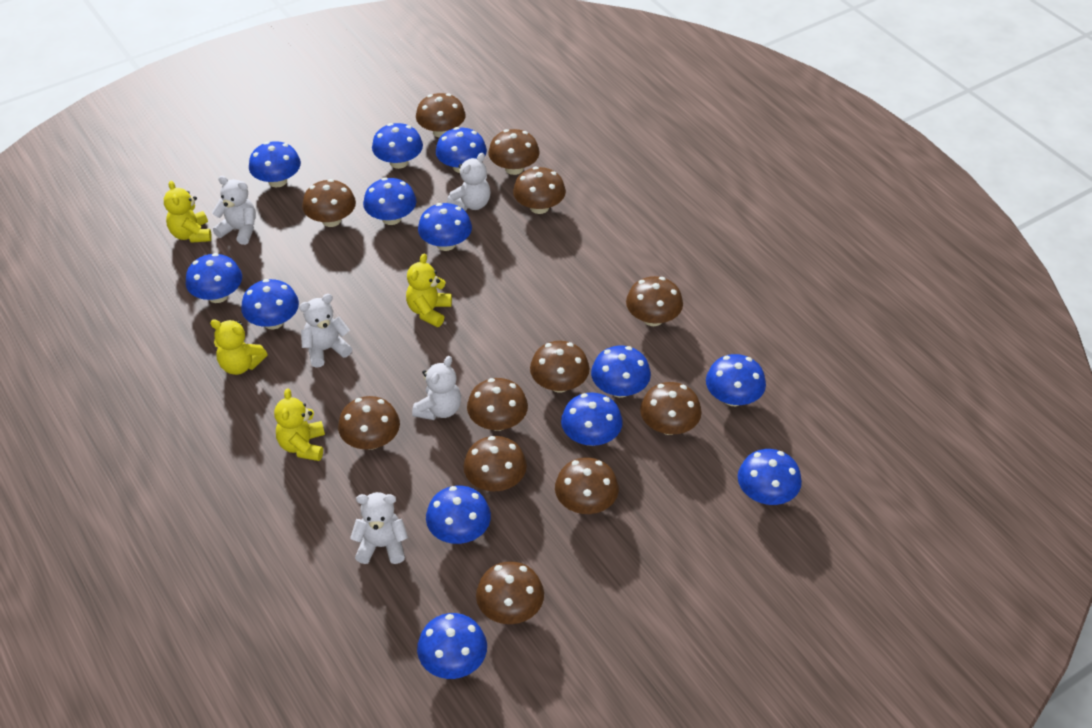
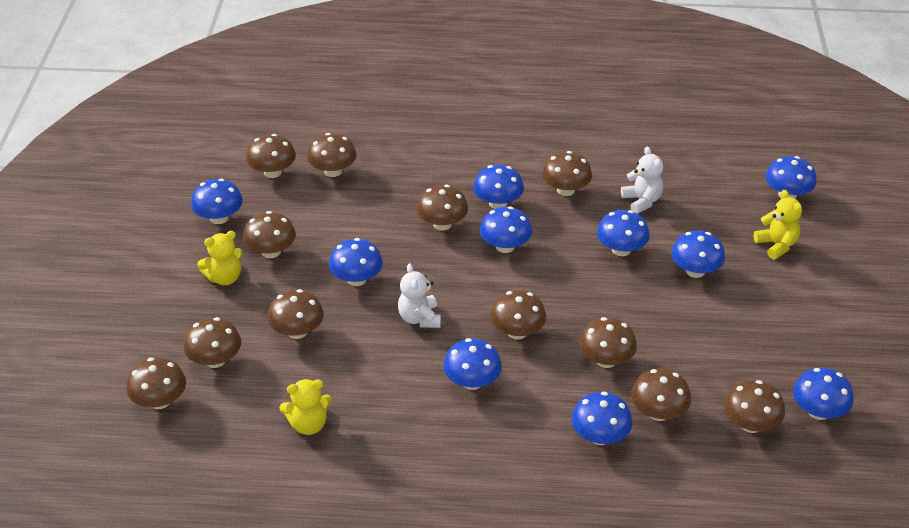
blue mushroom: 13 -> 10
white teddy bear: 5 -> 2
yellow teddy bear: 4 -> 3

